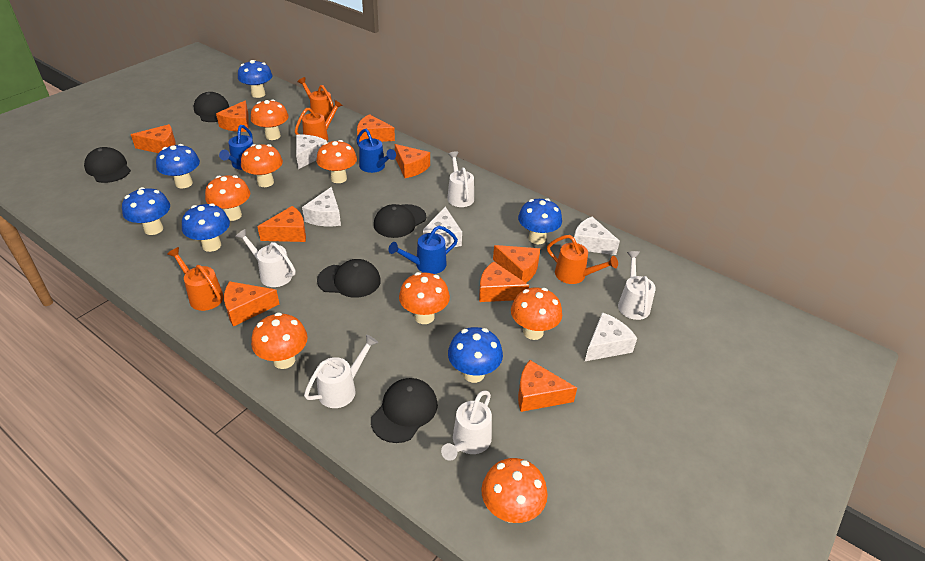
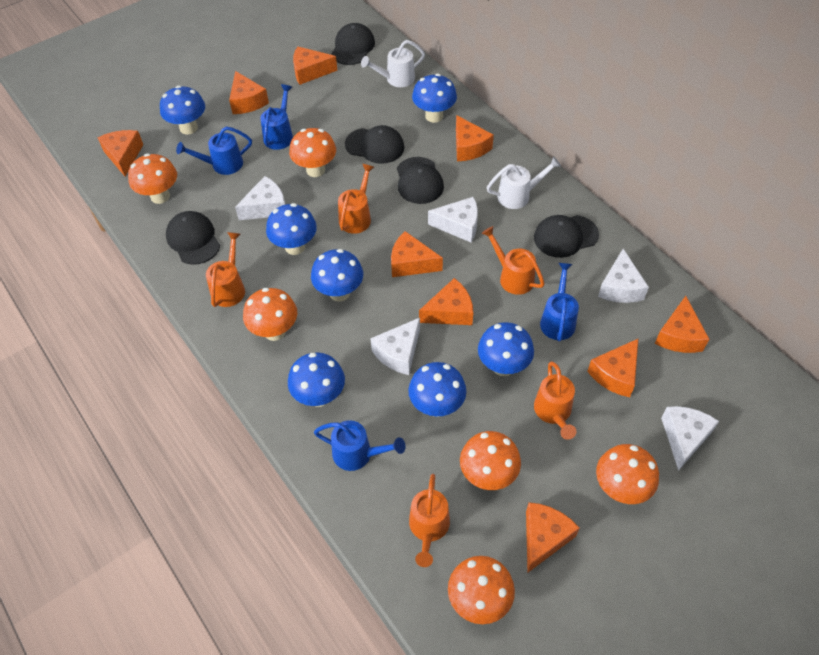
blue mushroom: 6 -> 7
blue watering can: 3 -> 4
orange mushroom: 8 -> 6
orange watering can: 4 -> 5
white watering can: 5 -> 2

